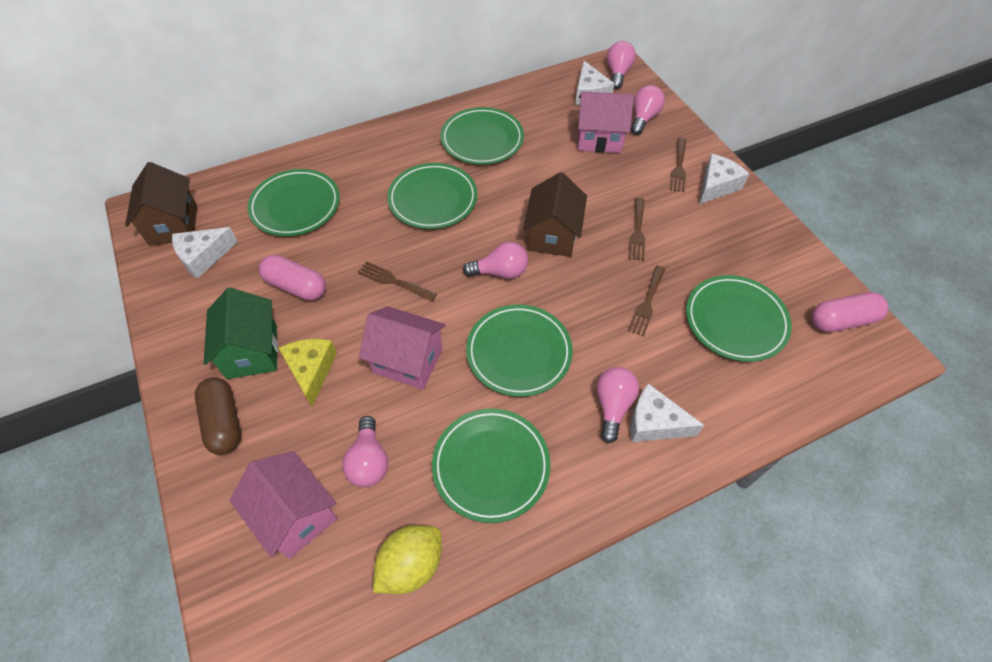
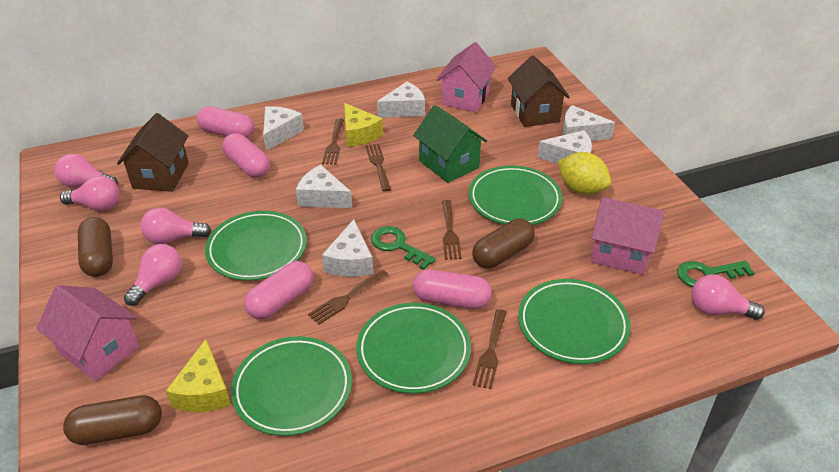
brown capsule: 1 -> 3
brown fork: 4 -> 5
green key: 0 -> 2
green plate: 6 -> 5
pink capsule: 2 -> 4
white cheese: 4 -> 6
yellow cheese: 1 -> 2

